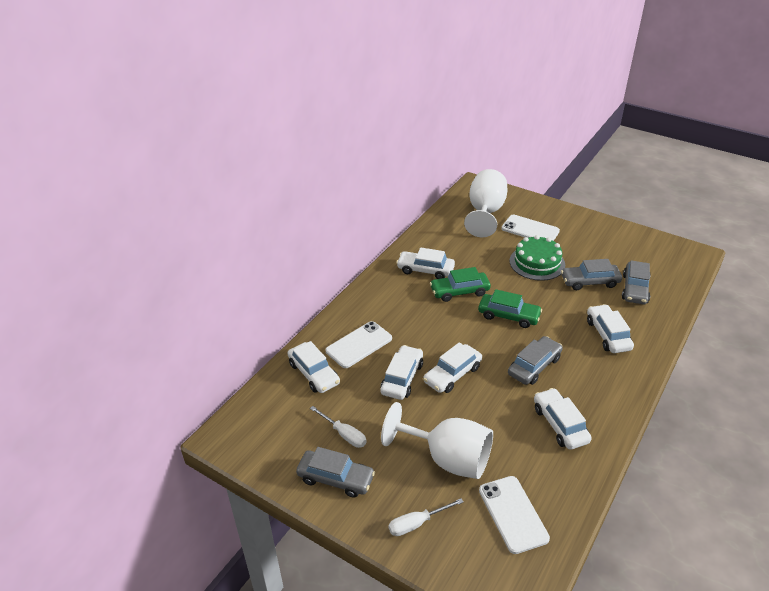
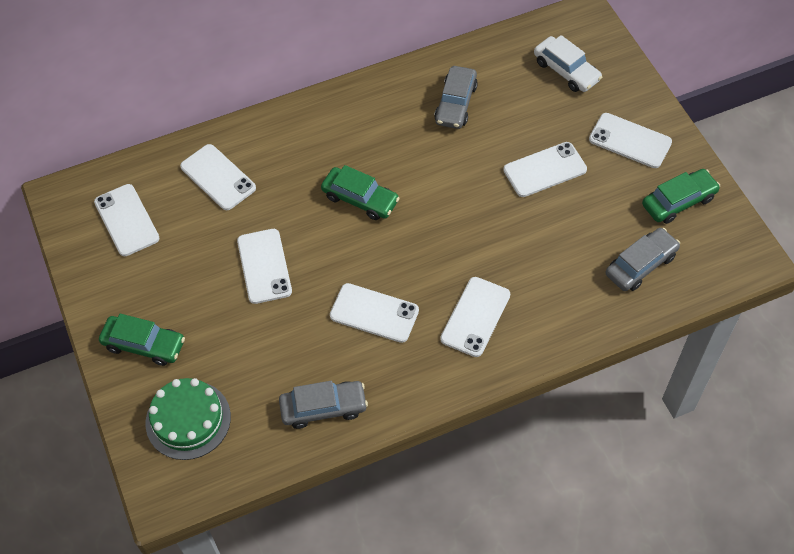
green car: 2 -> 3
grey car: 4 -> 3
white car: 6 -> 1
white goblet: 2 -> 0
white phone: 3 -> 7
white screwdriver: 2 -> 0

